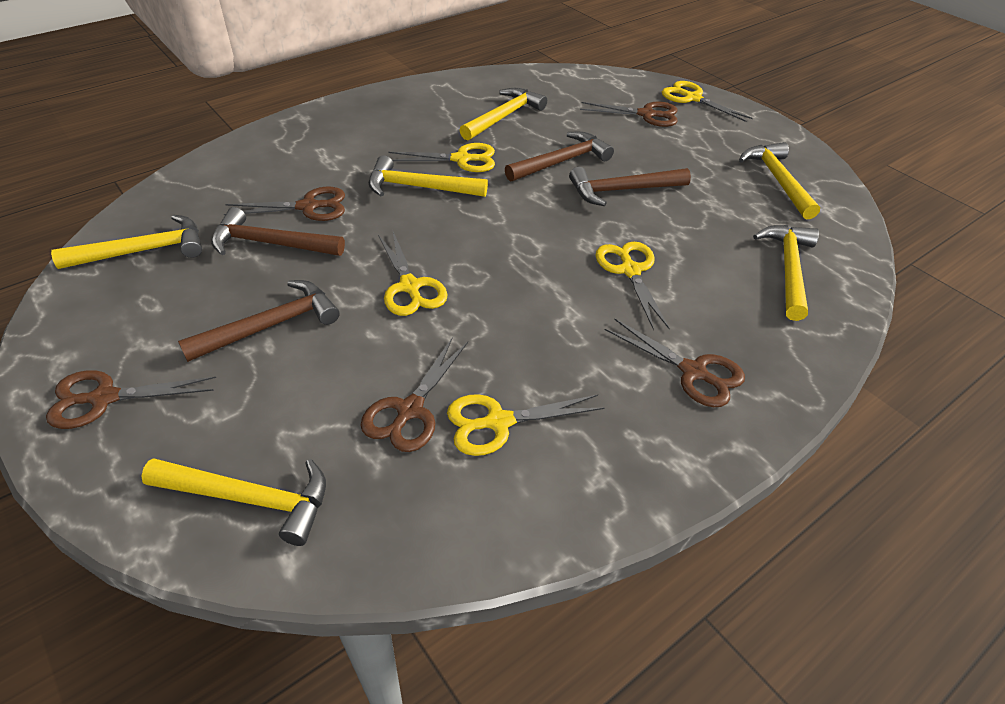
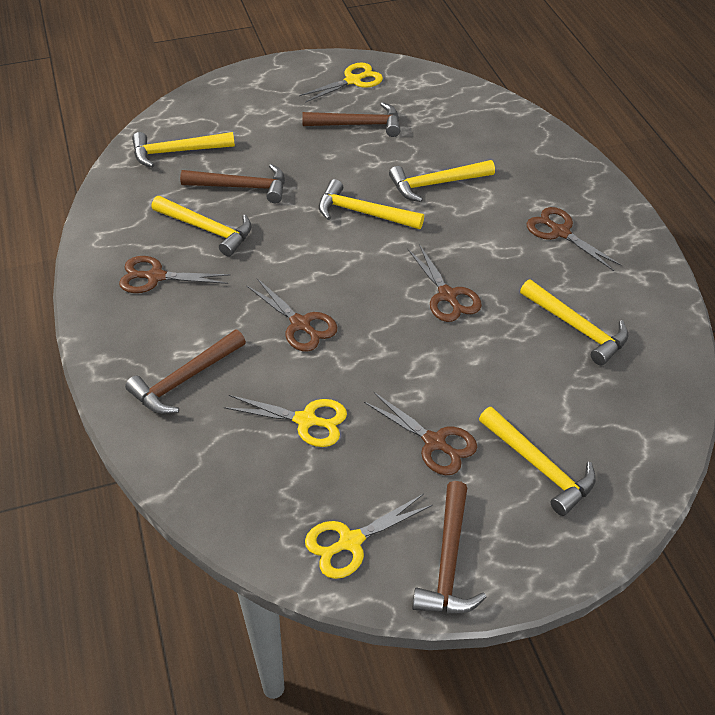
yellow scissors: 5 -> 3

